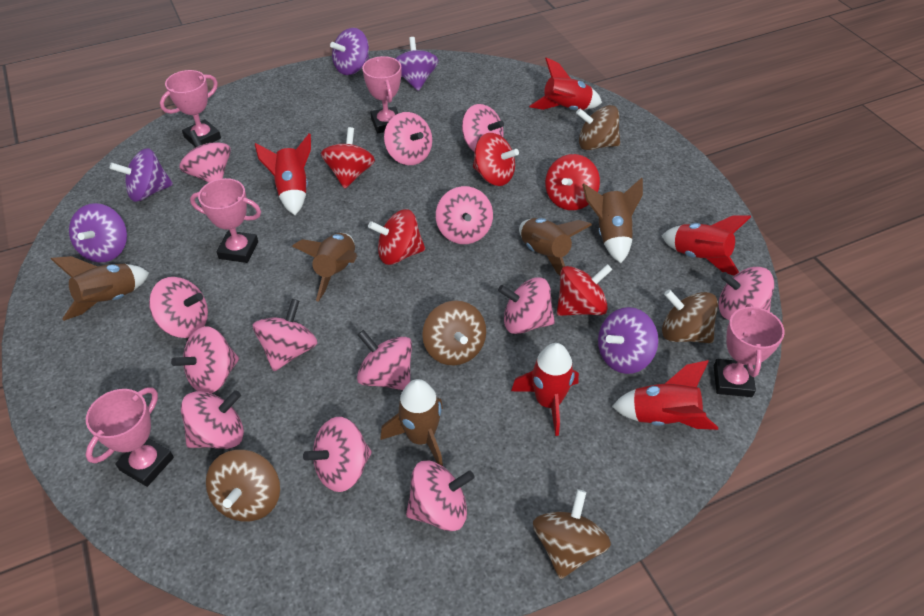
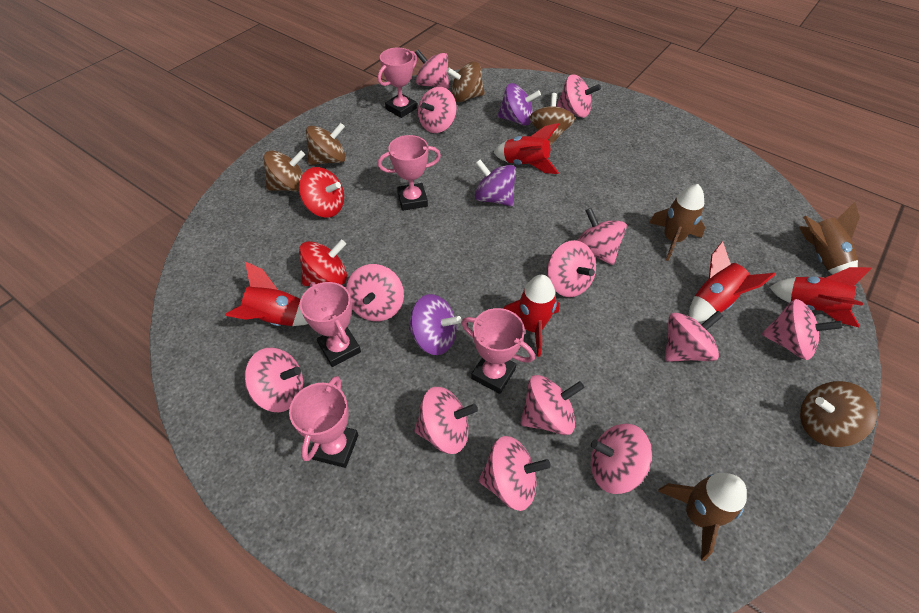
brown rocket: 5 -> 3
purple spinning top: 5 -> 3
red spinning top: 5 -> 2

